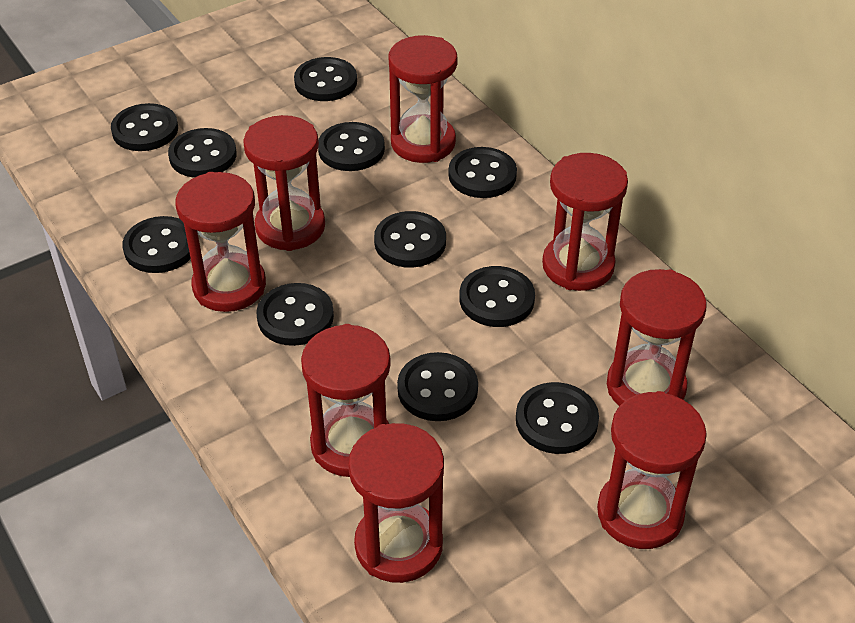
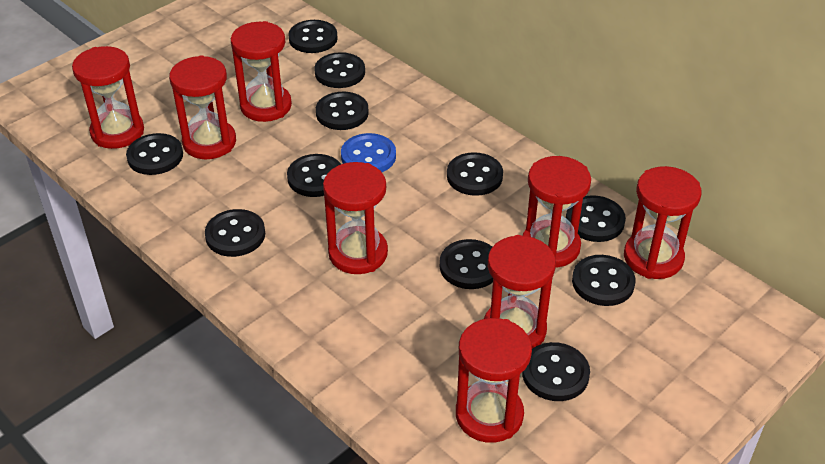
blue button: 0 -> 1

